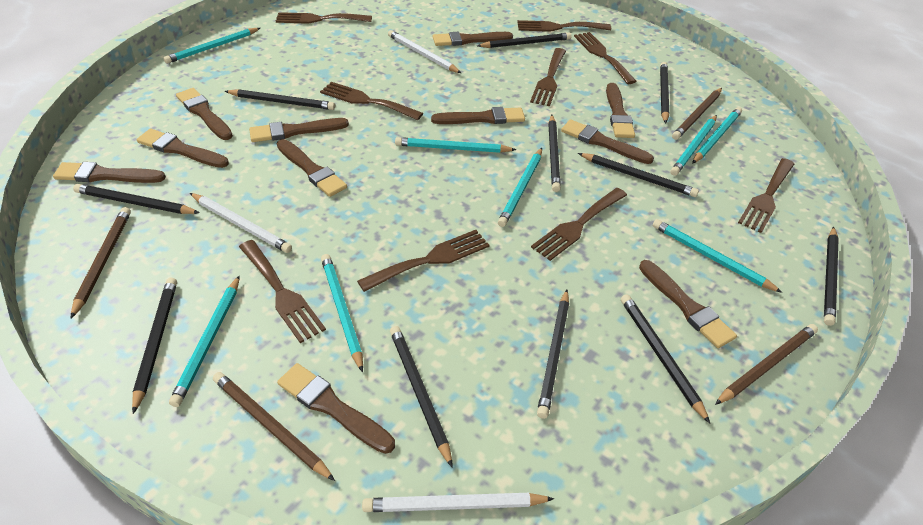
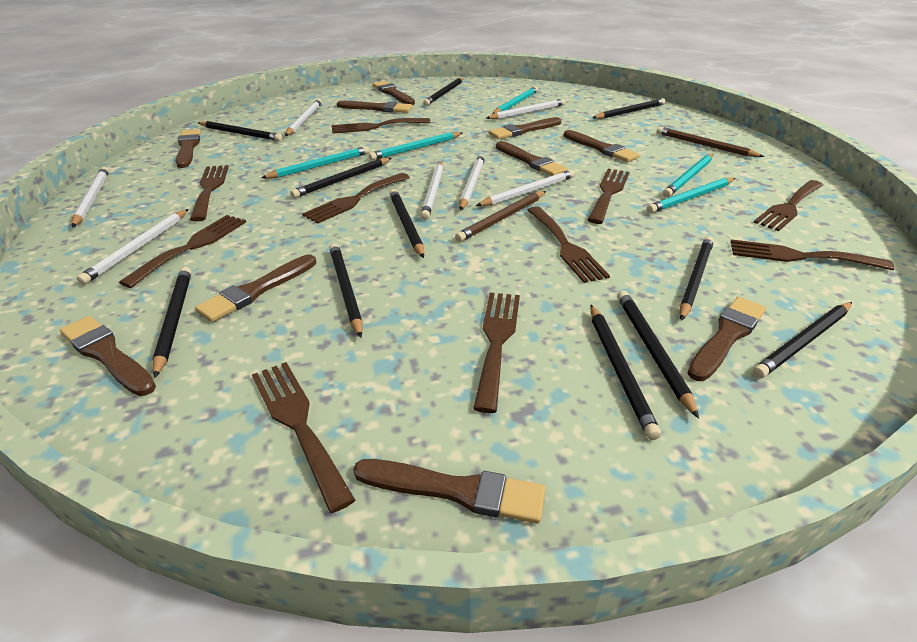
brown brush: 11 -> 10
brown fork: 9 -> 10
brown pencil: 4 -> 2
turquoise pencil: 8 -> 5
white pencil: 3 -> 7

